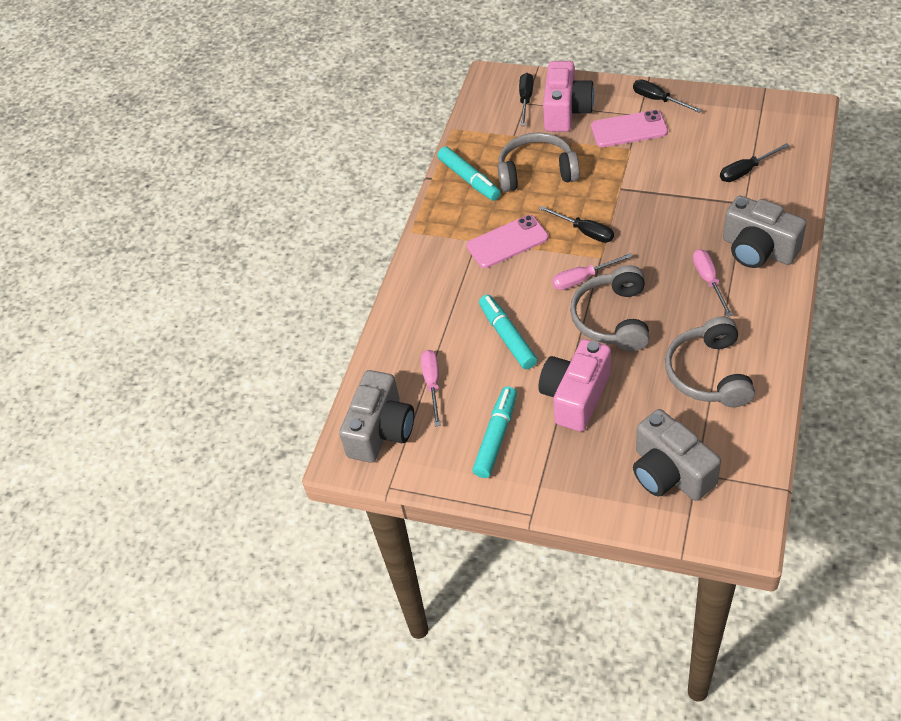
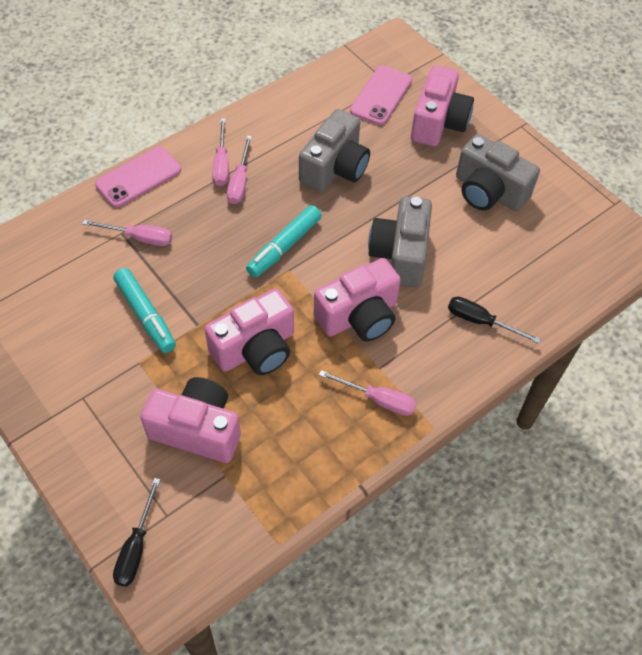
black screwdriver: 4 -> 2
grey headphones: 3 -> 0
pink camera: 2 -> 4
pink screwdriver: 3 -> 4
turquoise marker: 3 -> 2

